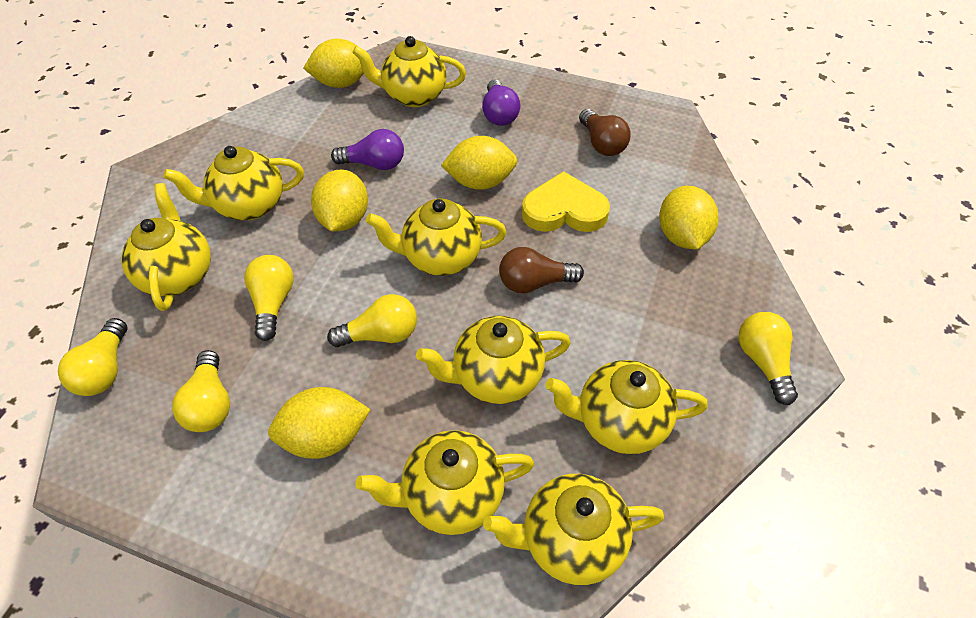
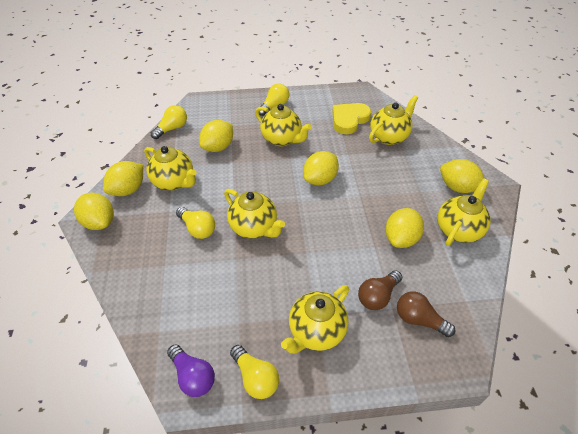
purple light bulb: 2 -> 1
yellow lemon: 5 -> 6
yellow light bulb: 5 -> 4
yellow teapot: 8 -> 6

